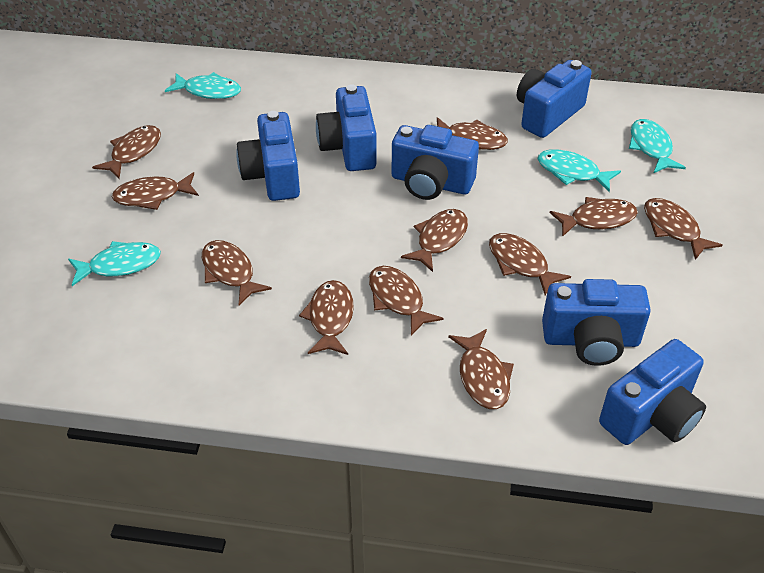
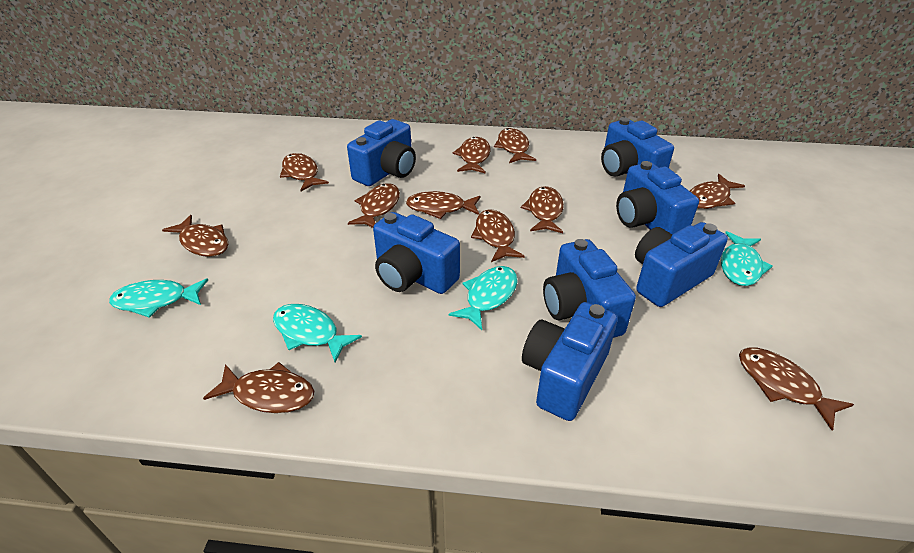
blue camera: 6 -> 7

